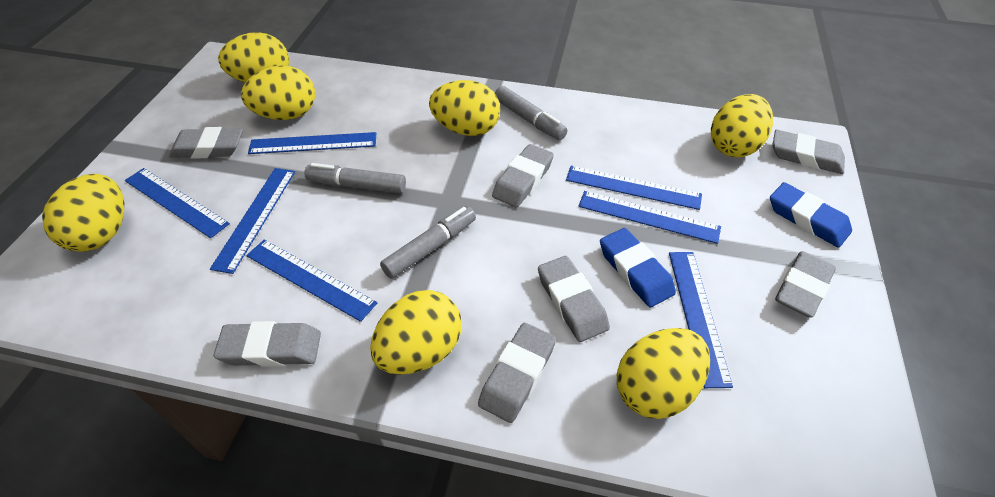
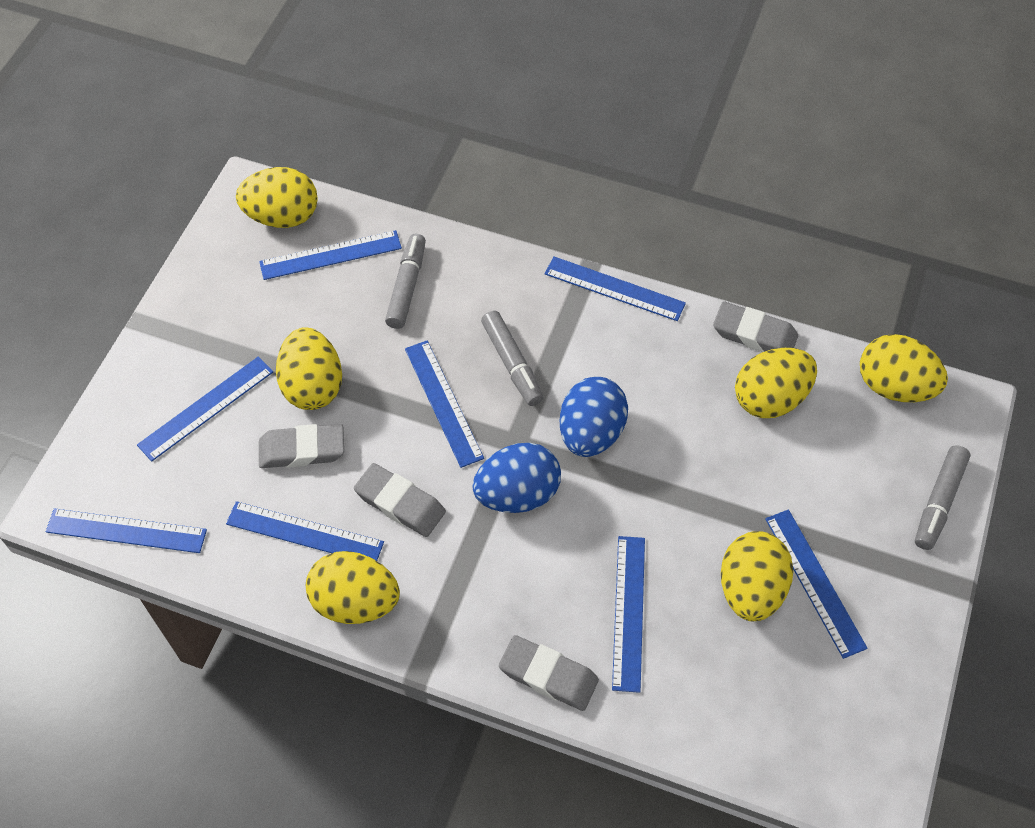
blue egg: 0 -> 2
blue eraser: 2 -> 0
blue ruler: 7 -> 8
grey eraser: 7 -> 4
yellow egg: 7 -> 6

